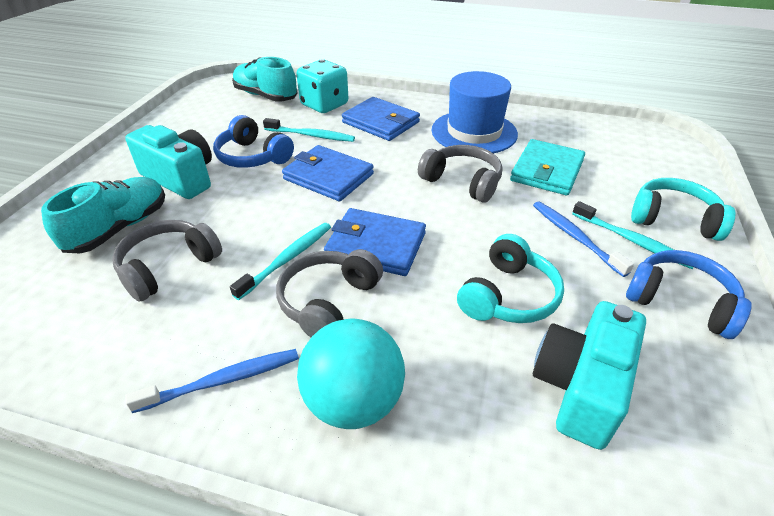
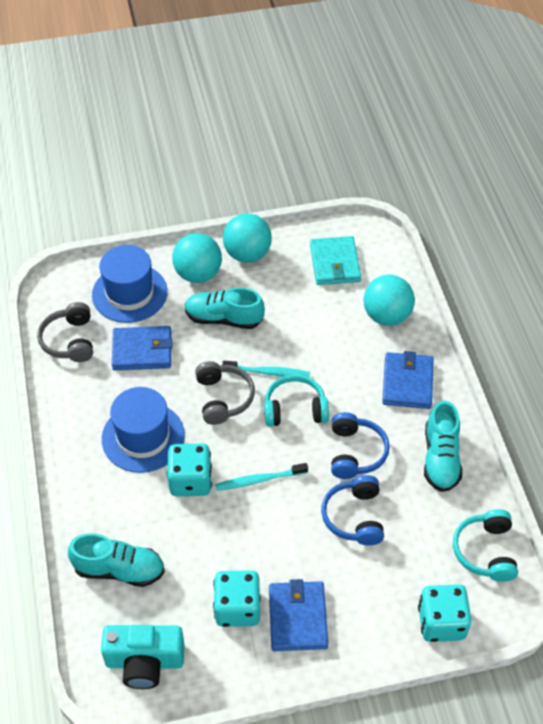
blue hat: 1 -> 2
blue toothbrush: 2 -> 0
grey headphones: 3 -> 2
turquoise ball: 1 -> 3
turquoise camera: 2 -> 1
turquoise dice: 1 -> 3
turquoise shoe: 2 -> 3
turquoise toothbrush: 3 -> 2

